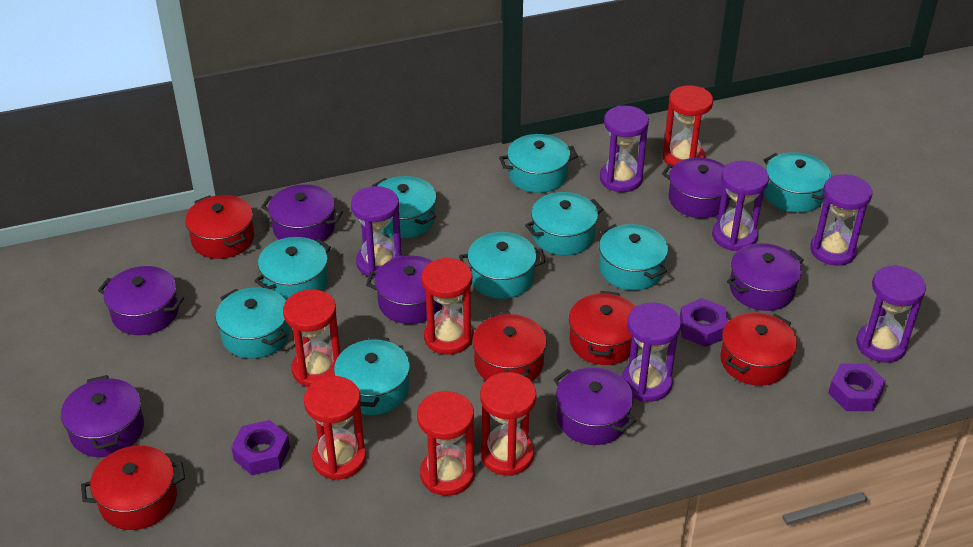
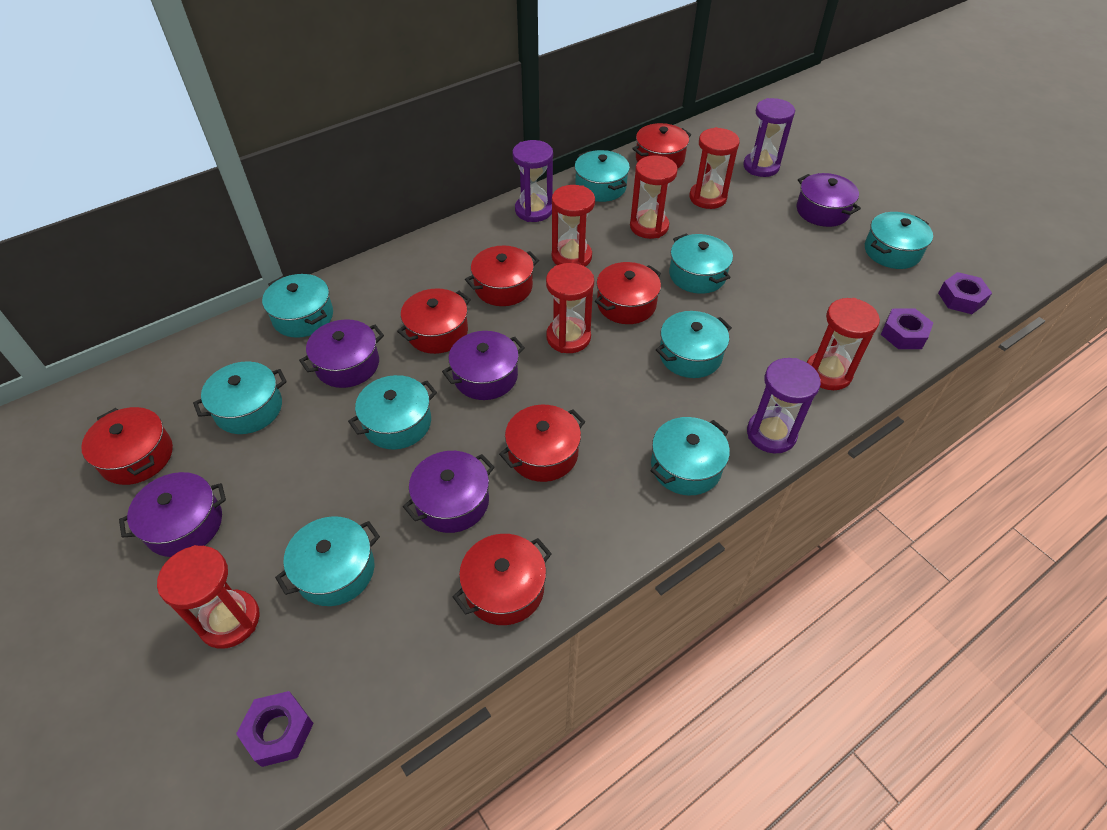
purple hourglass: 6 -> 3
purple pot: 7 -> 5
red pot: 5 -> 7

